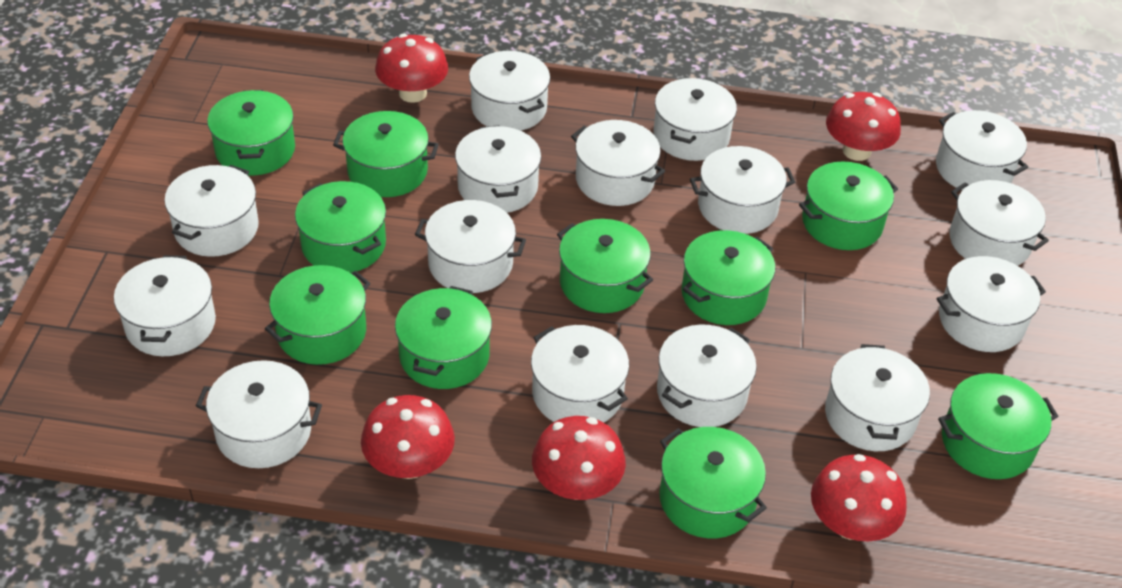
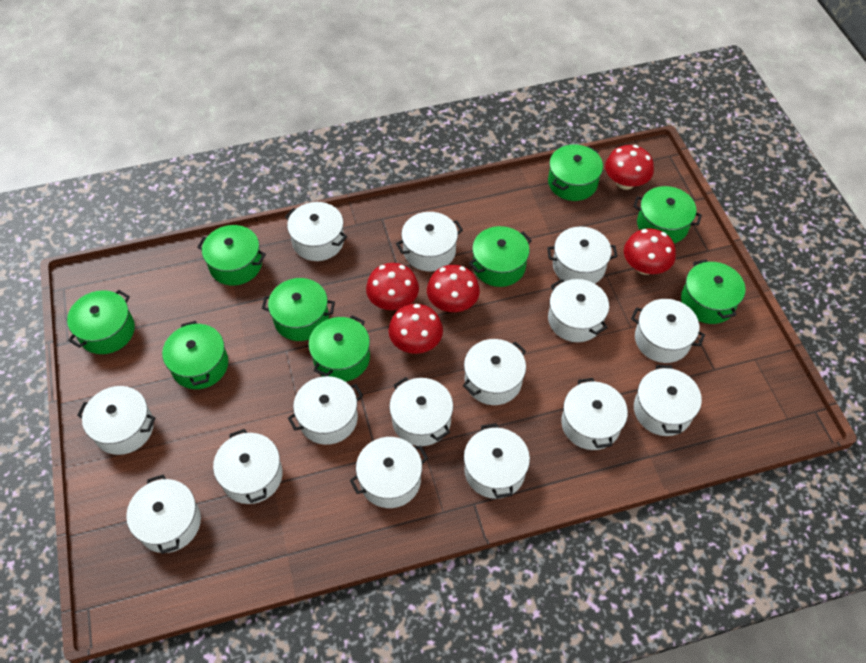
green pot: 10 -> 9

